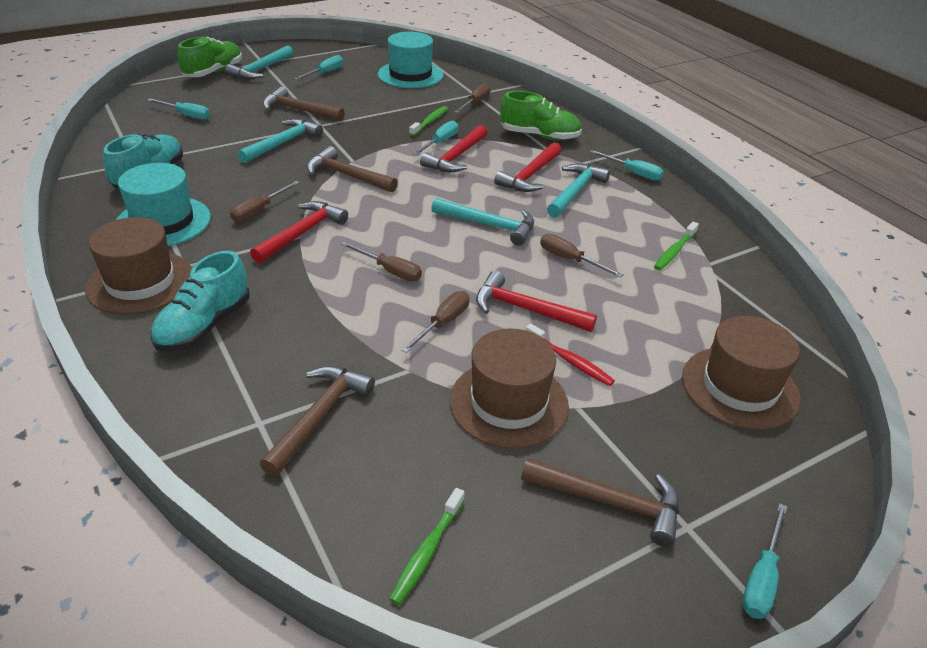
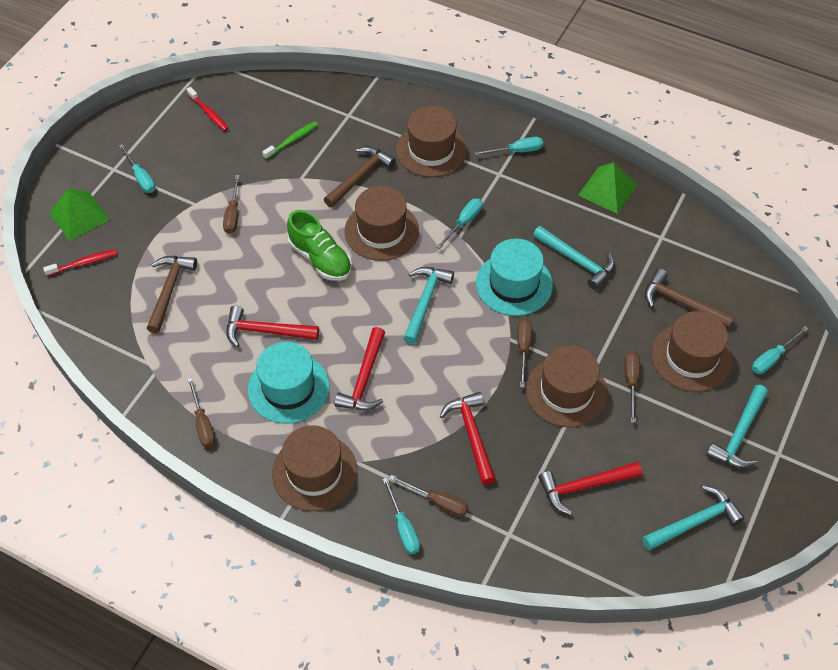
brown hammer: 4 -> 3
brown hat: 3 -> 5
green pyramid: 0 -> 2
green shoe: 2 -> 1
green toothbrush: 3 -> 1
red toothbrush: 1 -> 2
turquoise shoe: 2 -> 0

